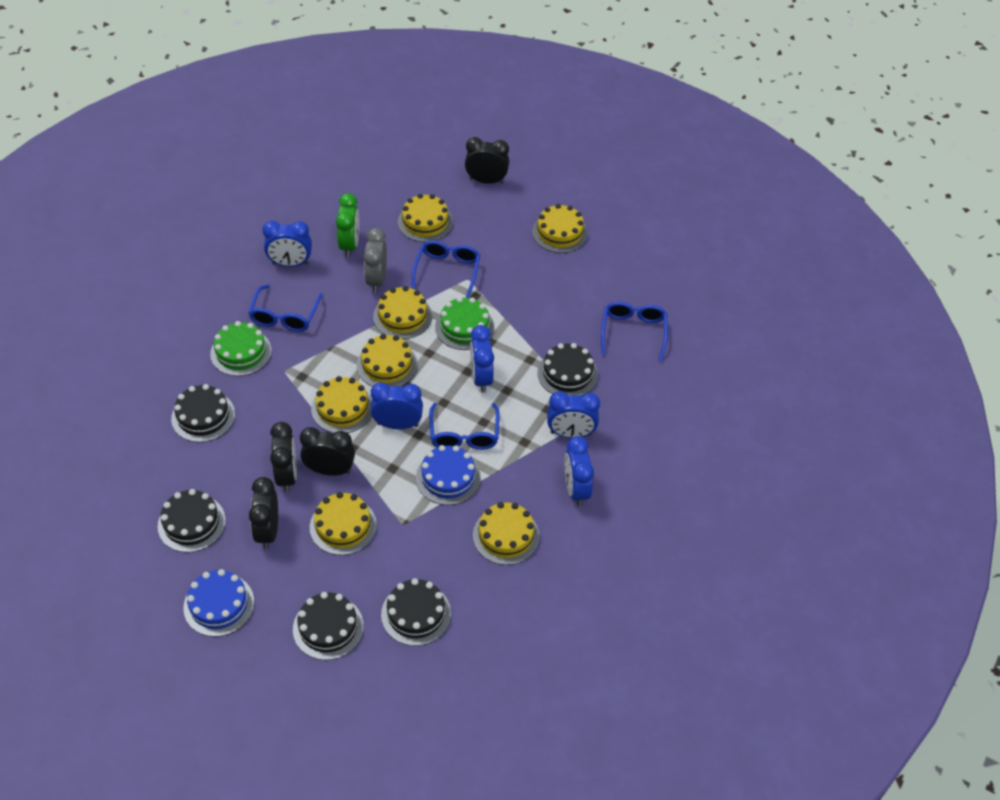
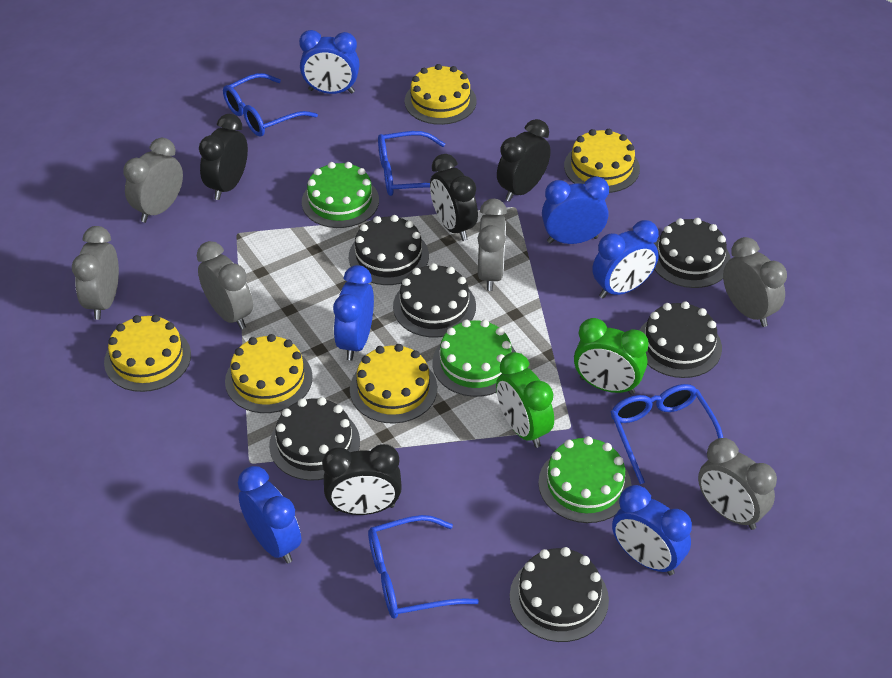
black cake: 5 -> 6
blue cake: 2 -> 0
blue clock: 5 -> 6
green cake: 2 -> 3
green clock: 1 -> 2
grey clock: 1 -> 6
yellow cake: 7 -> 5

